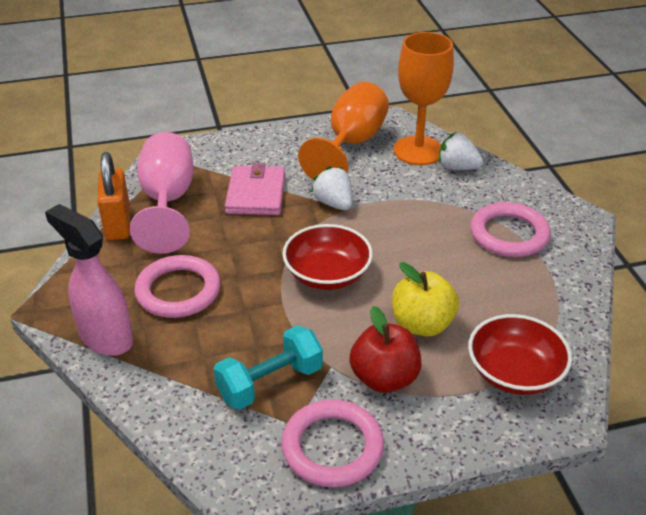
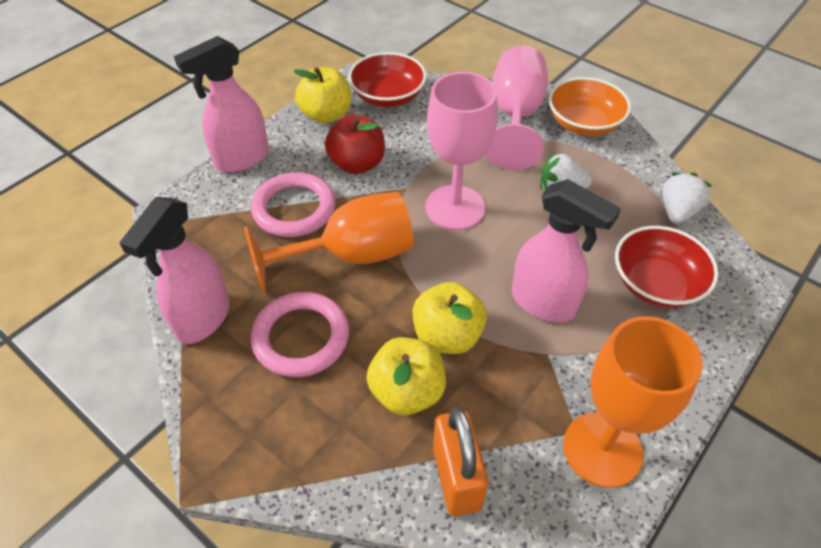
orange bowl: 0 -> 1
pink goblet: 1 -> 2
pink ring: 3 -> 2
pink spray bottle: 1 -> 3
pink wallet: 1 -> 0
turquoise dumbbell: 1 -> 0
yellow apple: 1 -> 3

